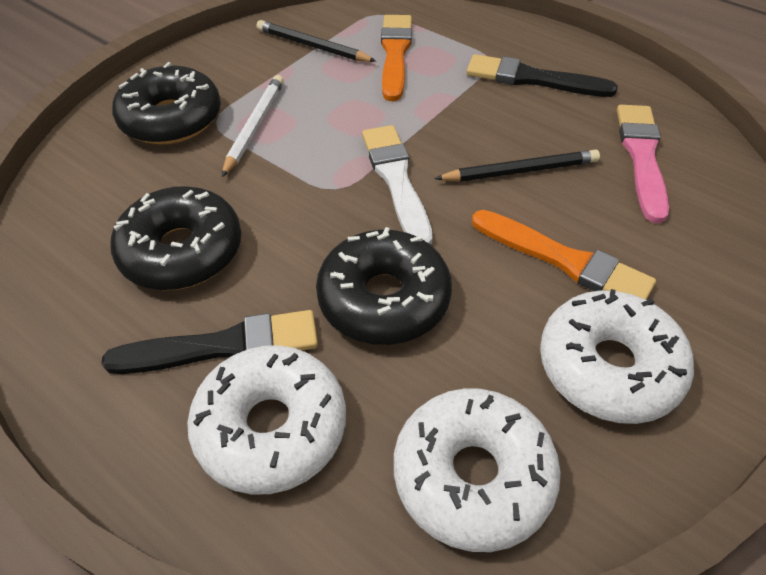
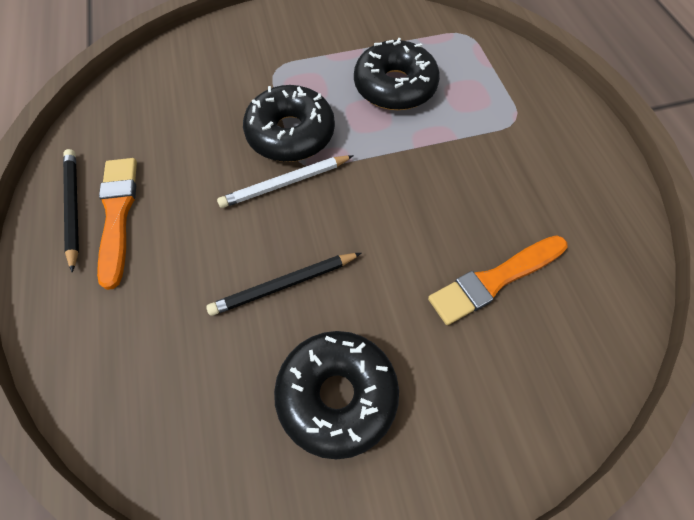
black brush: 2 -> 0
pink brush: 1 -> 0
white brush: 1 -> 0
white donut: 3 -> 0

